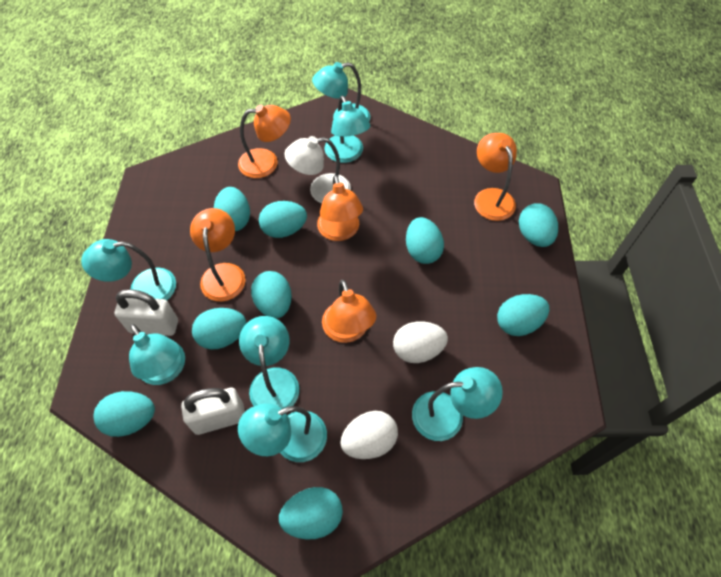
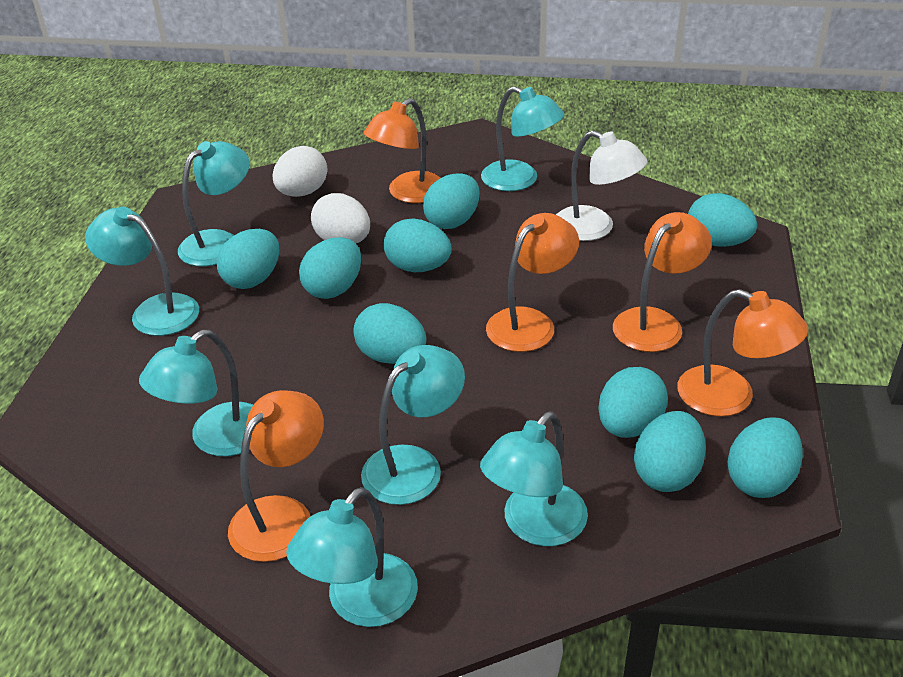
white padlock: 2 -> 0

